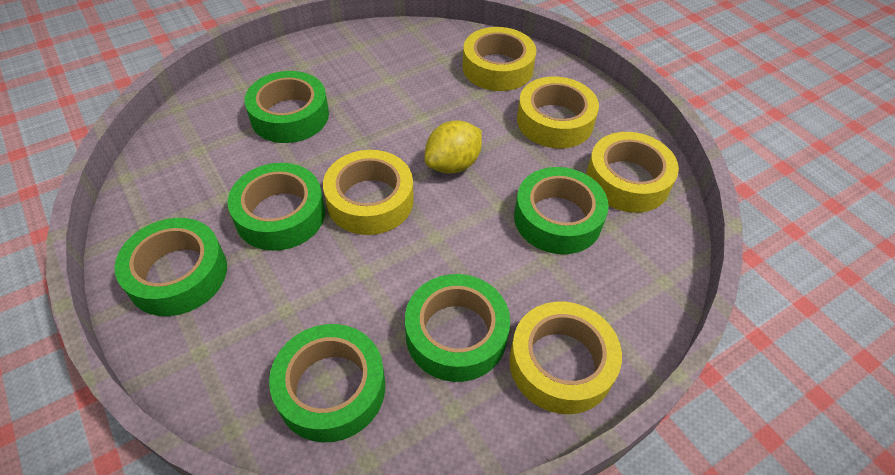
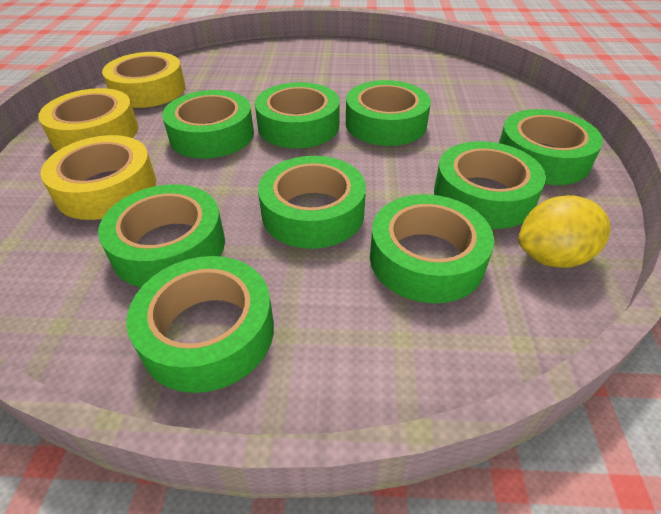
green tape: 6 -> 9
yellow tape: 5 -> 3

